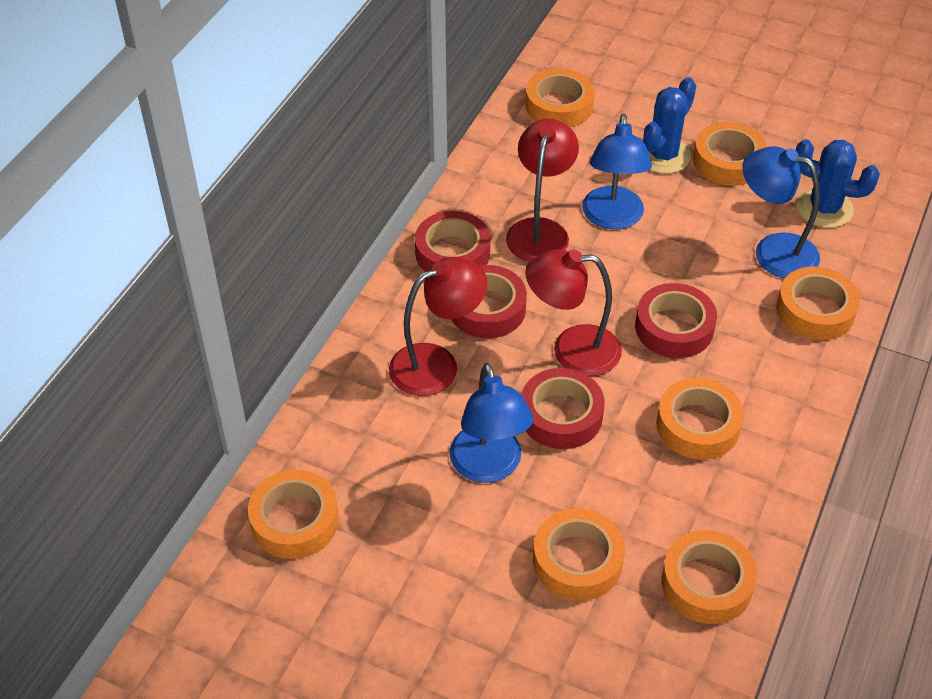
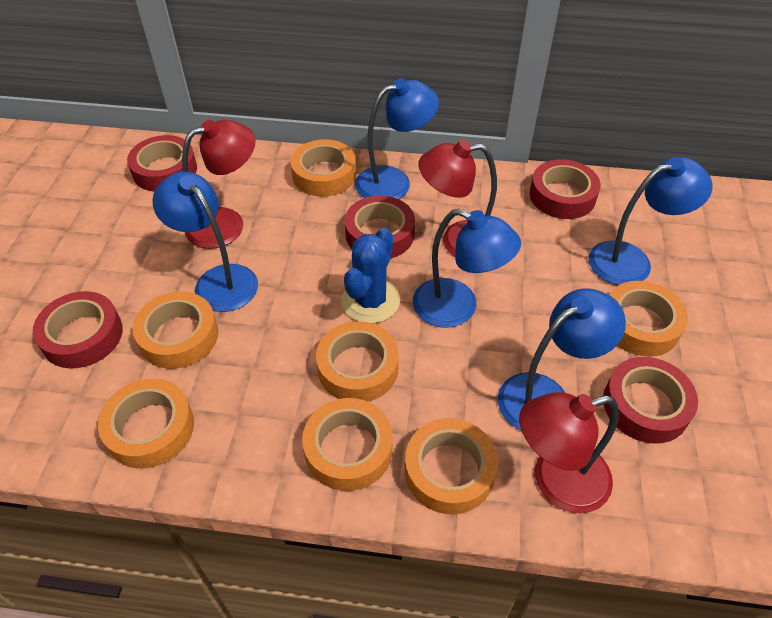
blue cactus: 2 -> 1
blue lamp: 3 -> 5
red tape: 4 -> 5

